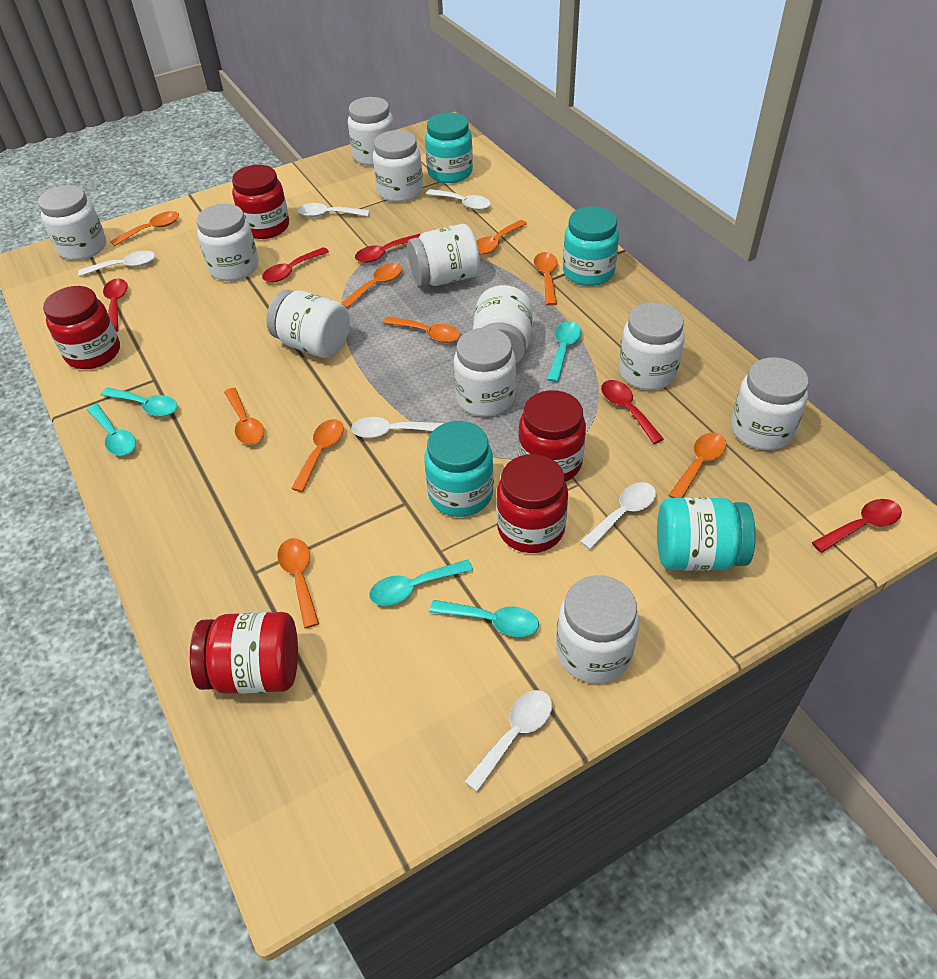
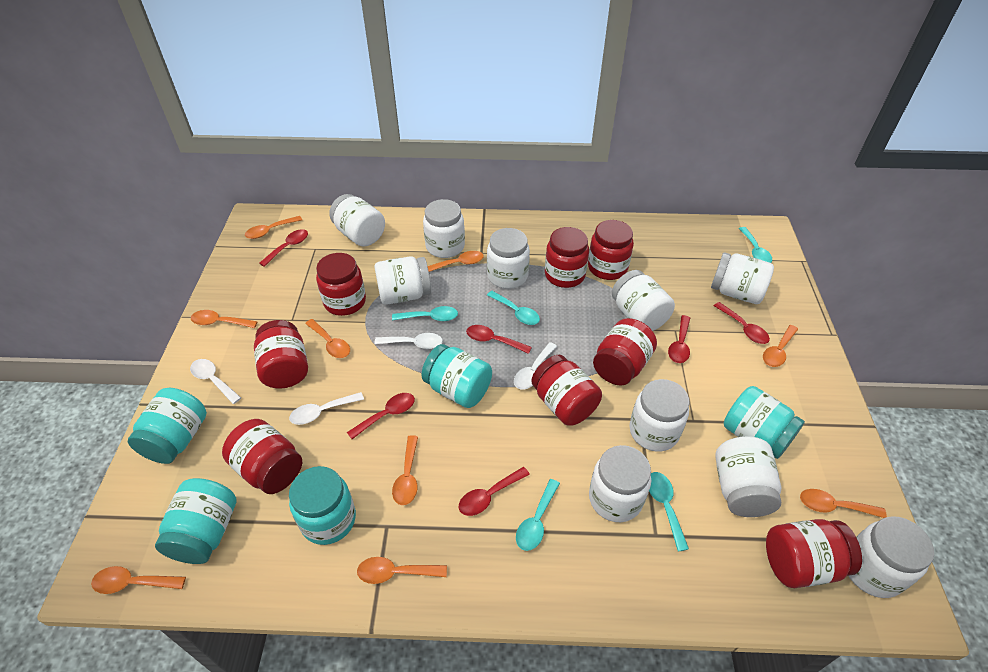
red jar: 5 -> 8
red spoon: 5 -> 6
turquoise jar: 4 -> 5
white jar: 11 -> 10
white spoon: 6 -> 4

